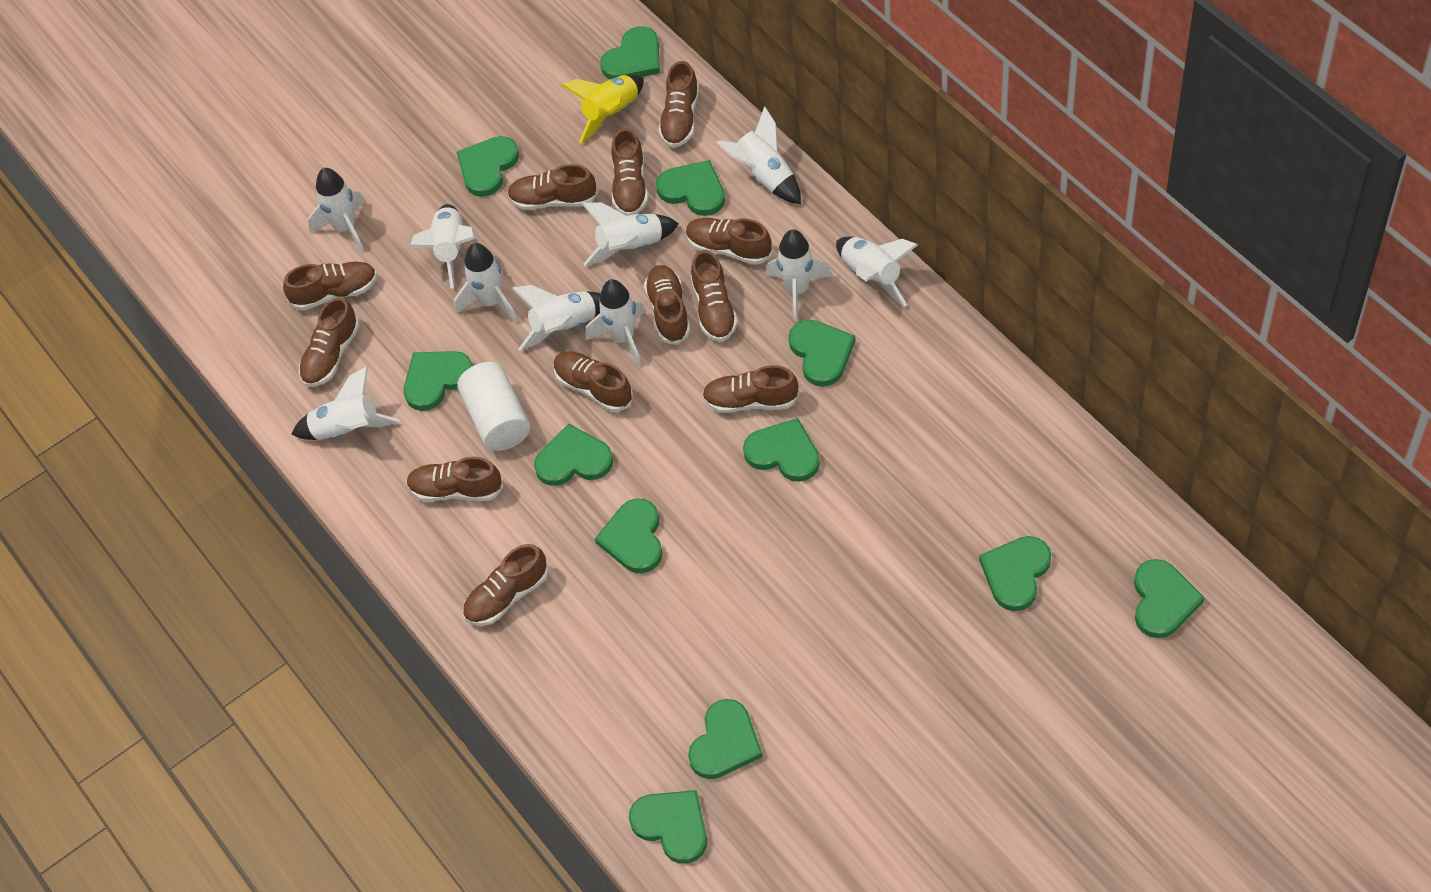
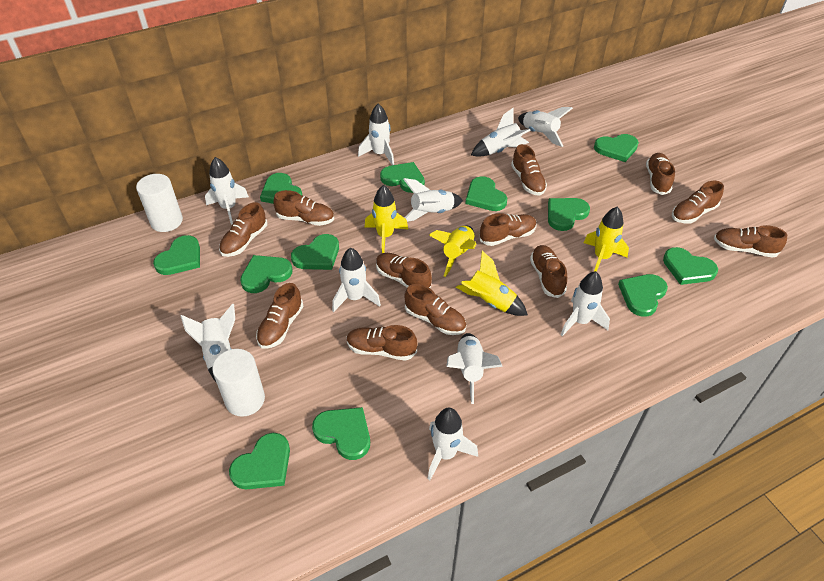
white cylinder: 1 -> 2
yellow rocket: 1 -> 4

